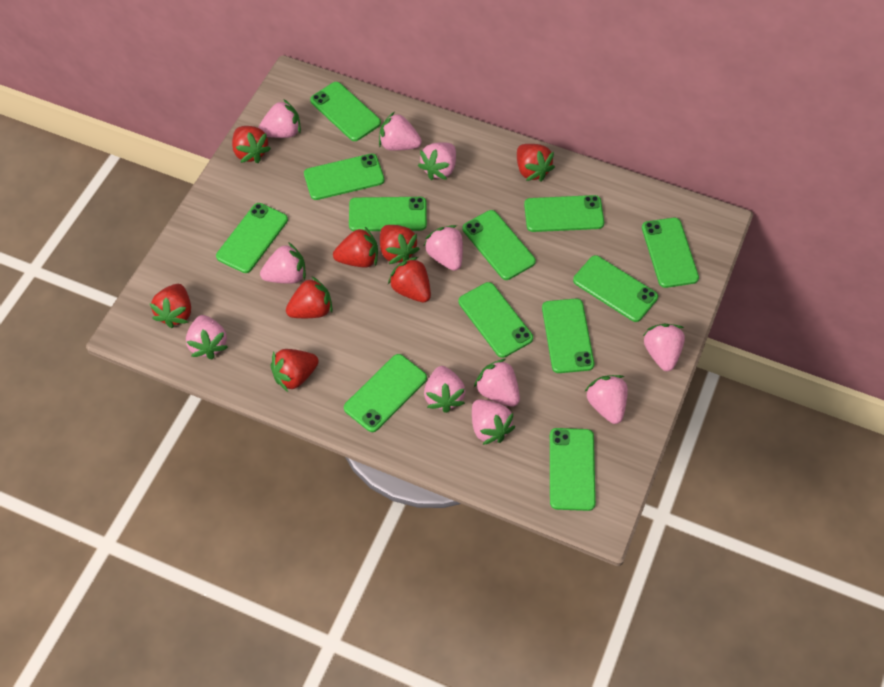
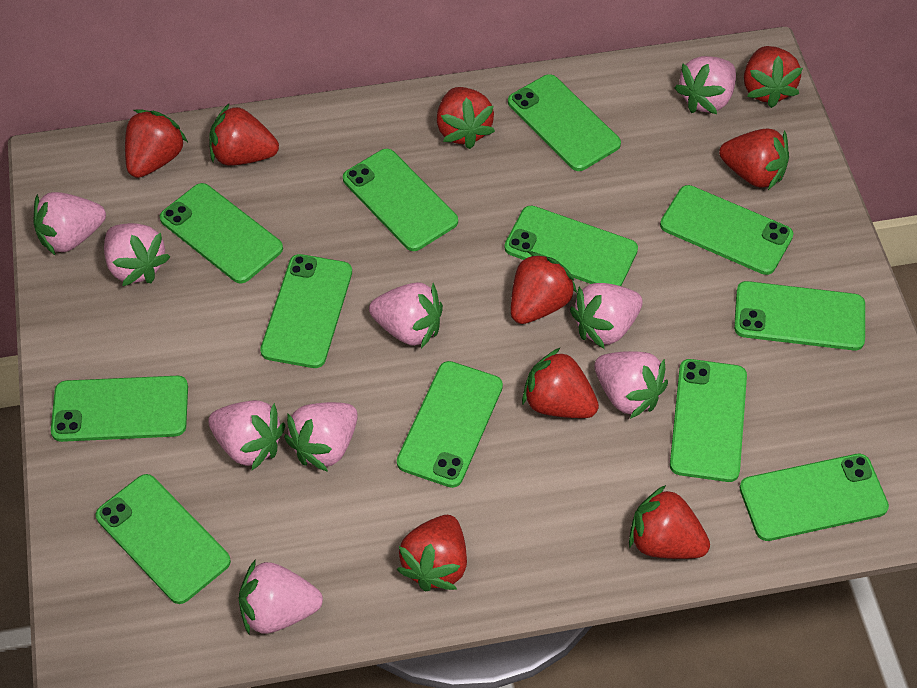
pink strawberry: 11 -> 9
red strawberry: 8 -> 9

